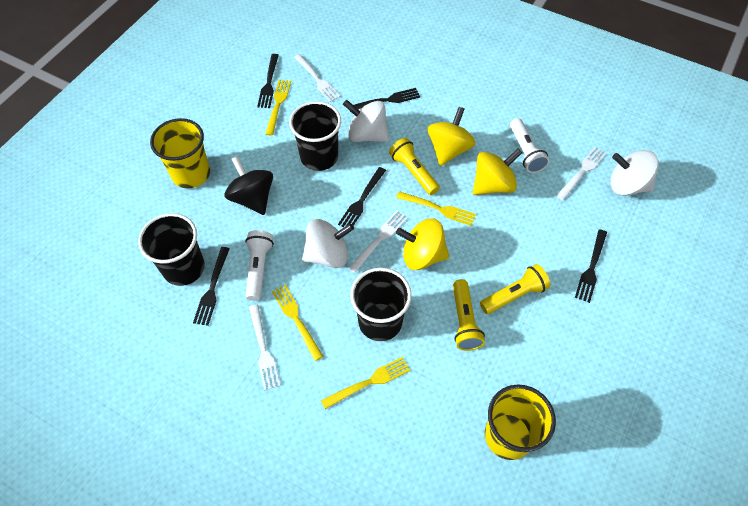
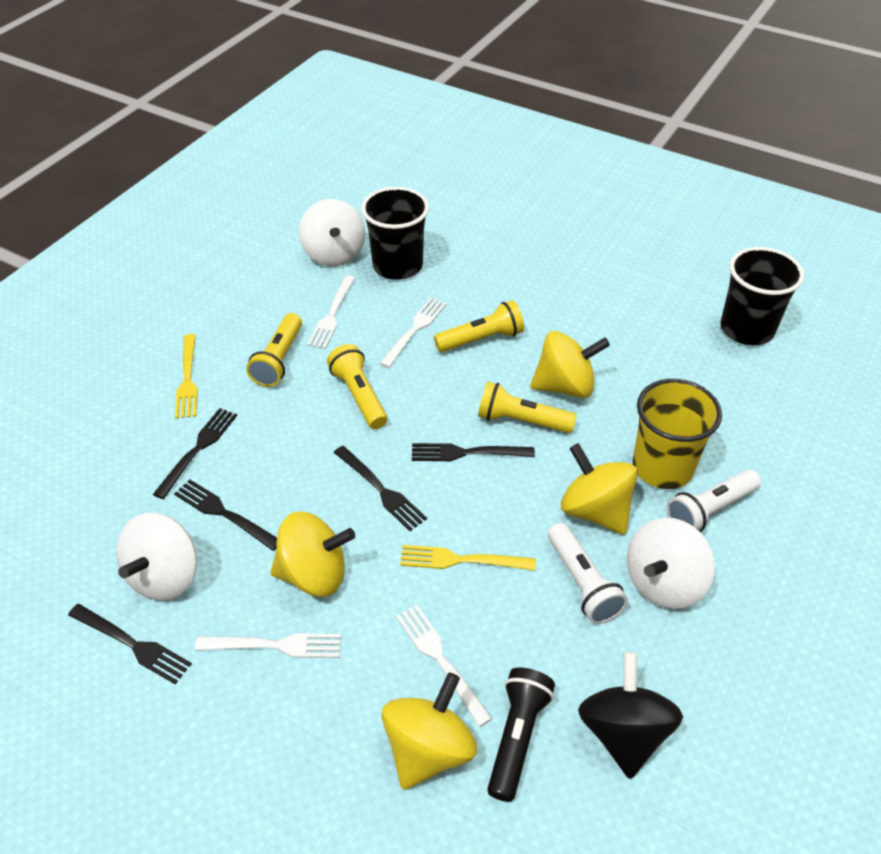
black cup: 3 -> 2
black flashlight: 0 -> 1
yellow cup: 2 -> 1
yellow flashlight: 3 -> 4
yellow fork: 4 -> 2
yellow spinning top: 3 -> 4

